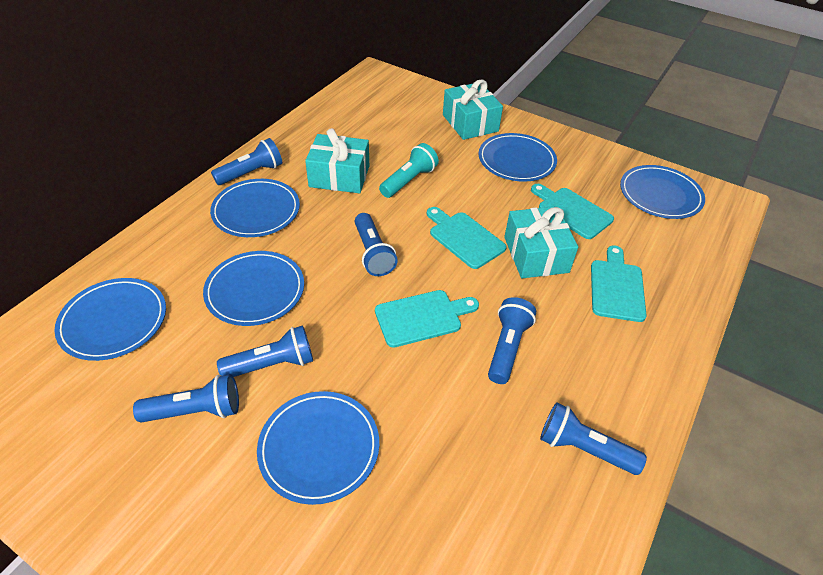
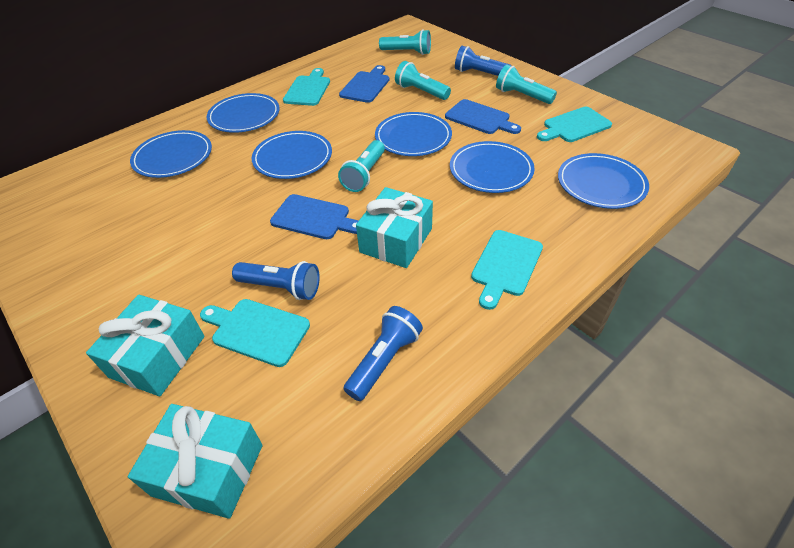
blue cutting board: 0 -> 3
blue flashlight: 6 -> 3
turquoise flashlight: 1 -> 4

